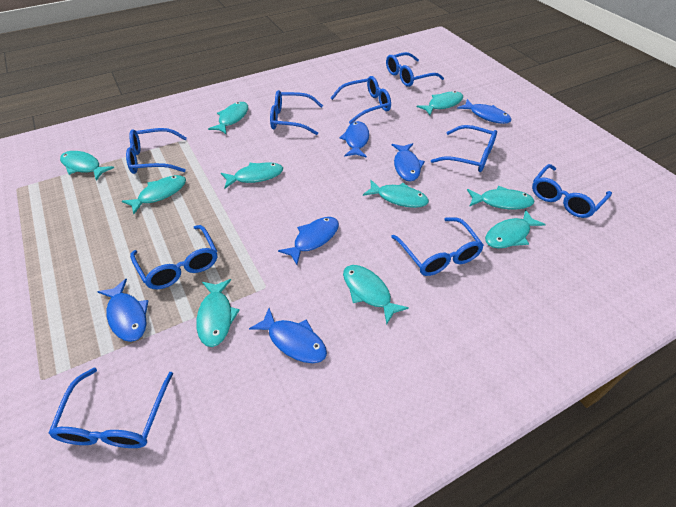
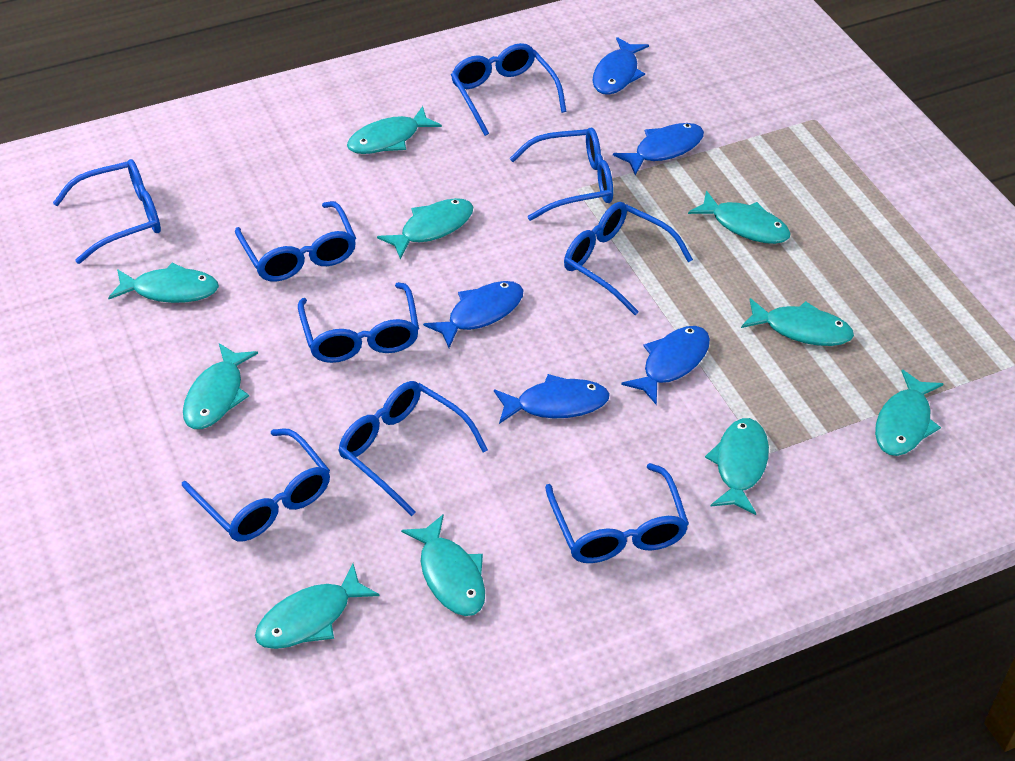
blue fish: 6 -> 5

